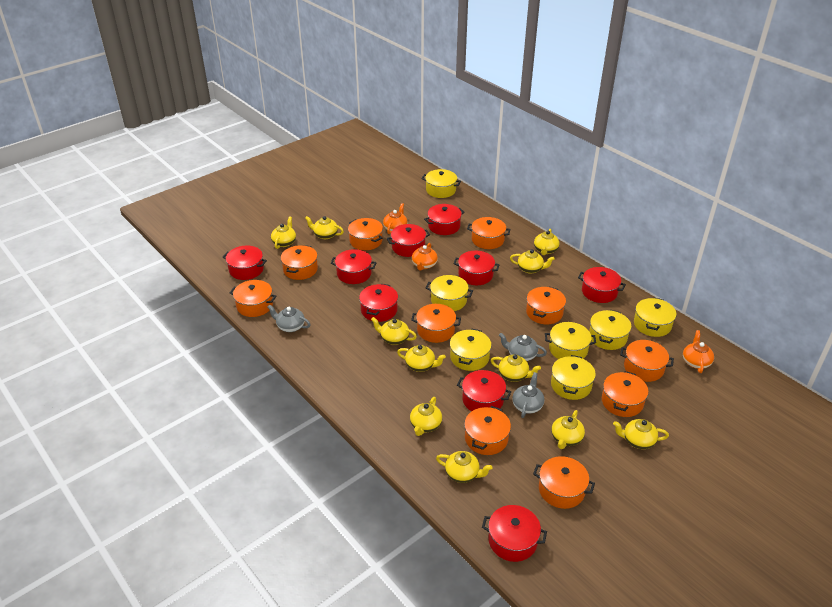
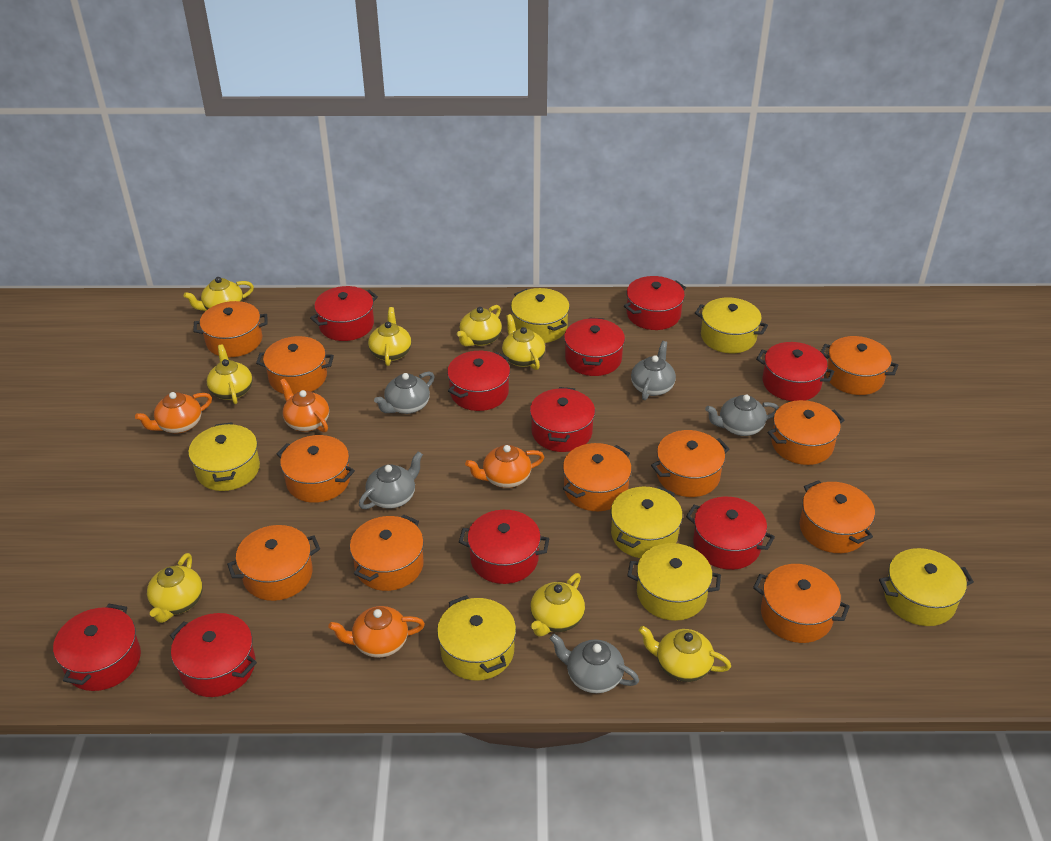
grey teapot: 3 -> 5
orange pot: 10 -> 11
orange teapot: 3 -> 4
red pot: 9 -> 10
yellow teapot: 11 -> 8

